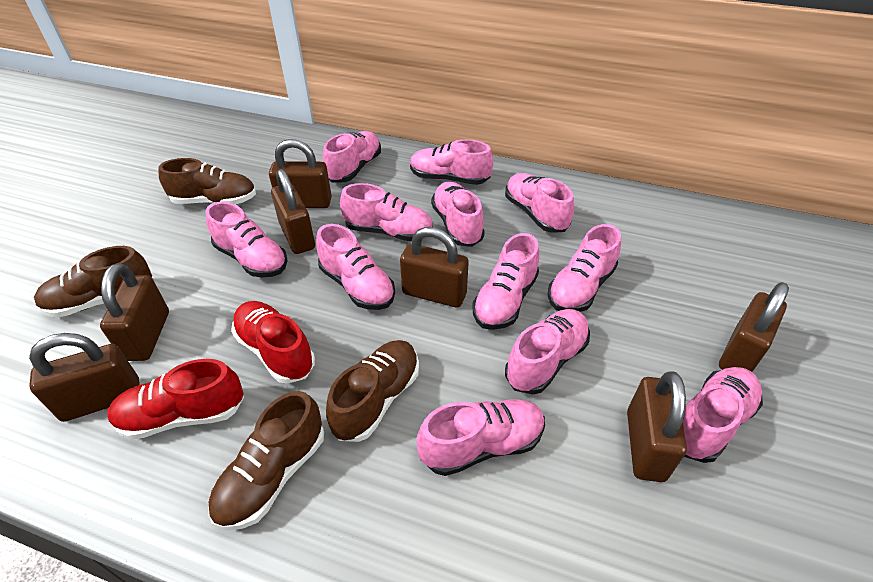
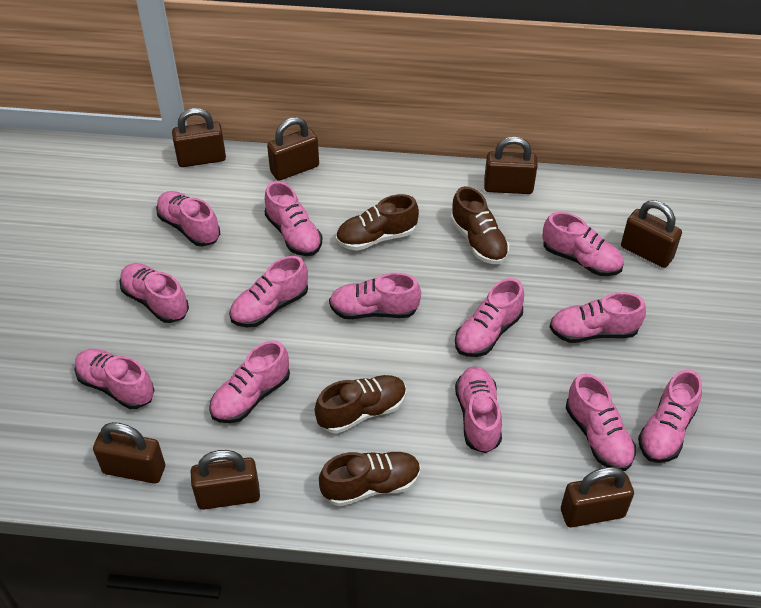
pink shoe: 12 -> 13
red shoe: 2 -> 0

